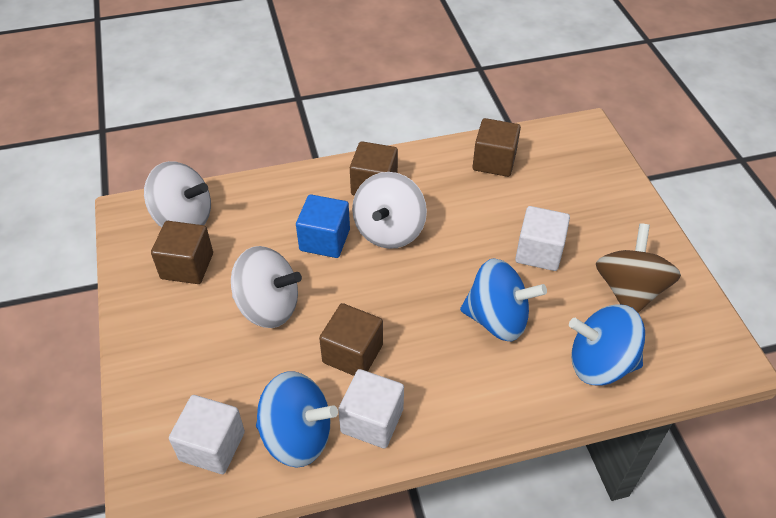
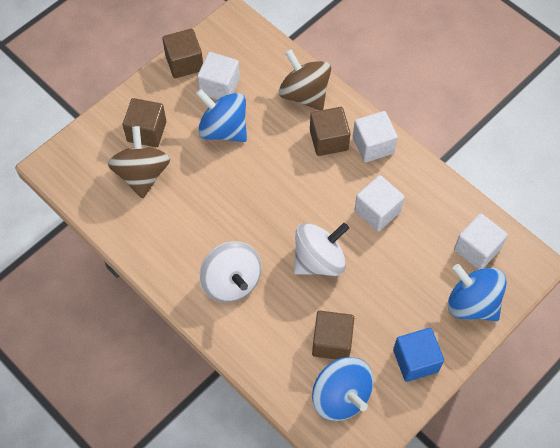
brown spinning top: 1 -> 2
white cube: 3 -> 4
white spinning top: 3 -> 2

